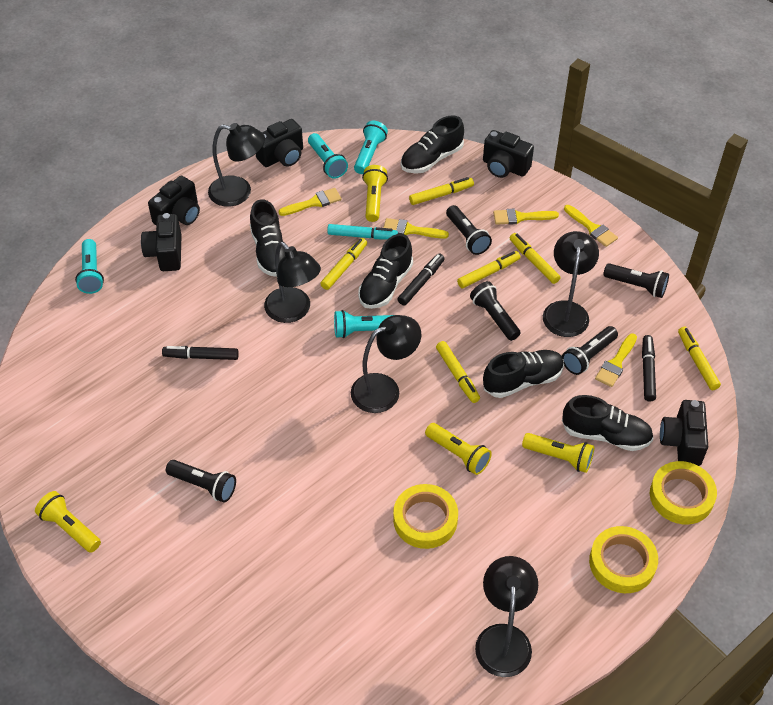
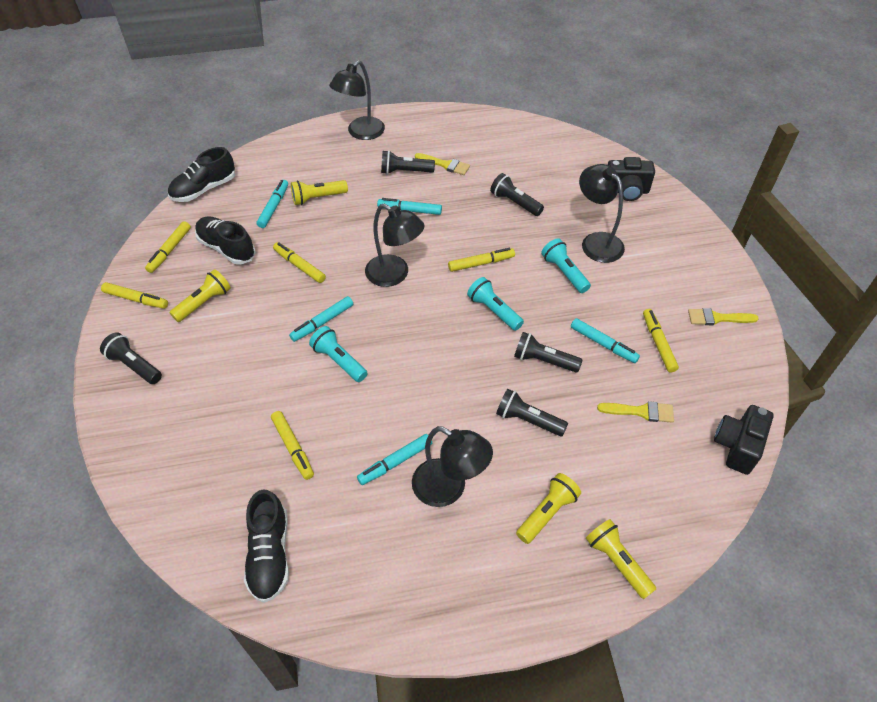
black camera: 5 -> 2
black lamp: 5 -> 4
black marker: 3 -> 0
black shoe: 5 -> 3
turquoise flashlight: 4 -> 3
turquoise marker: 1 -> 5
yellow brush: 5 -> 3
yellow tape: 3 -> 0

